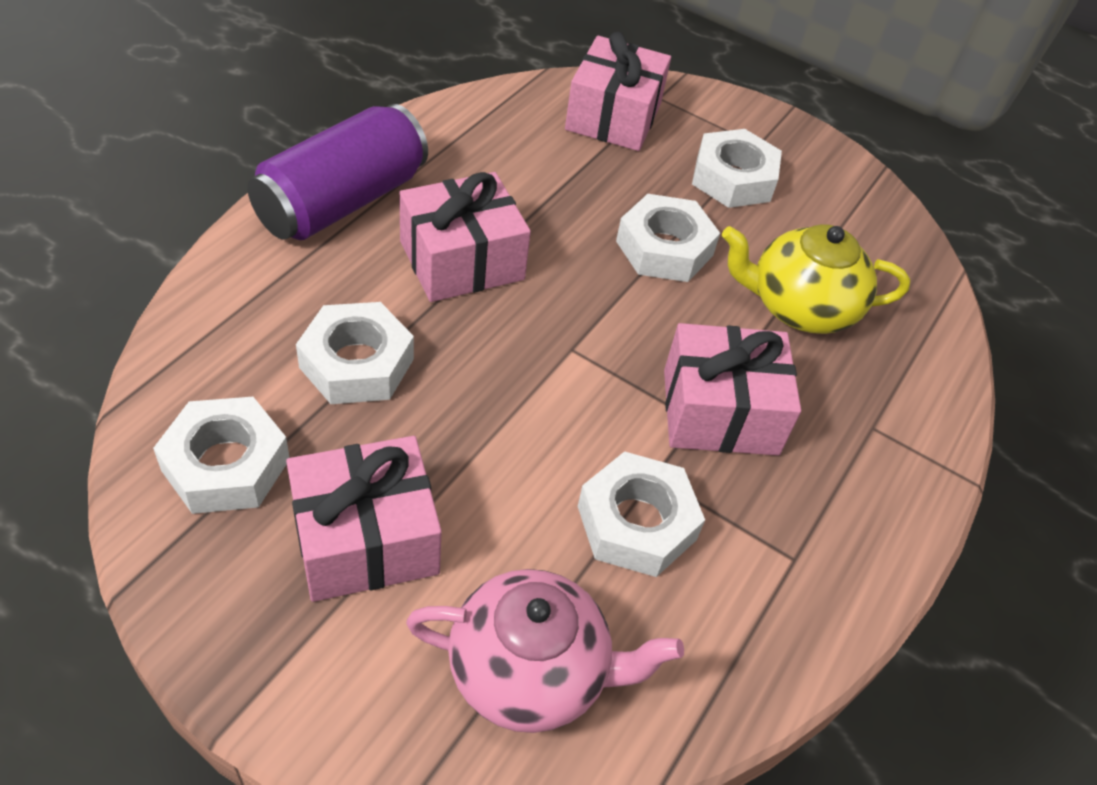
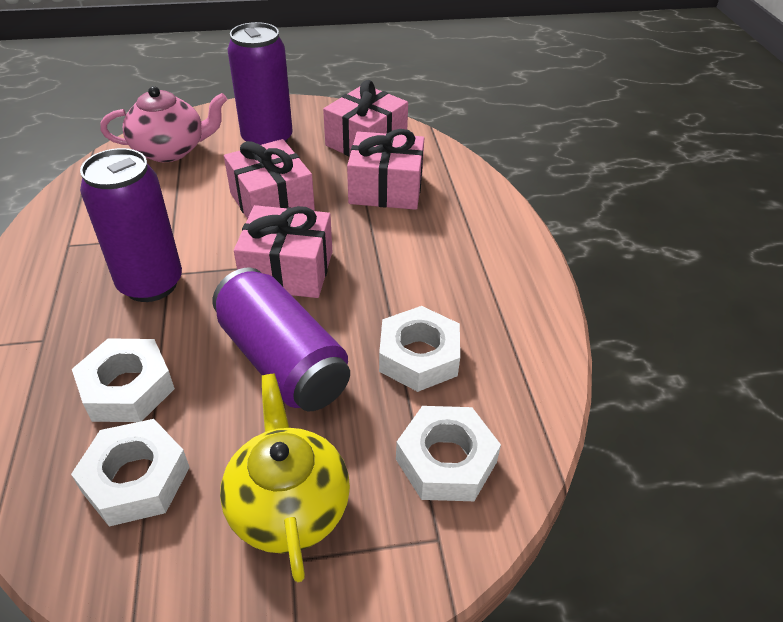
purple can: 1 -> 3
white nut: 5 -> 4

